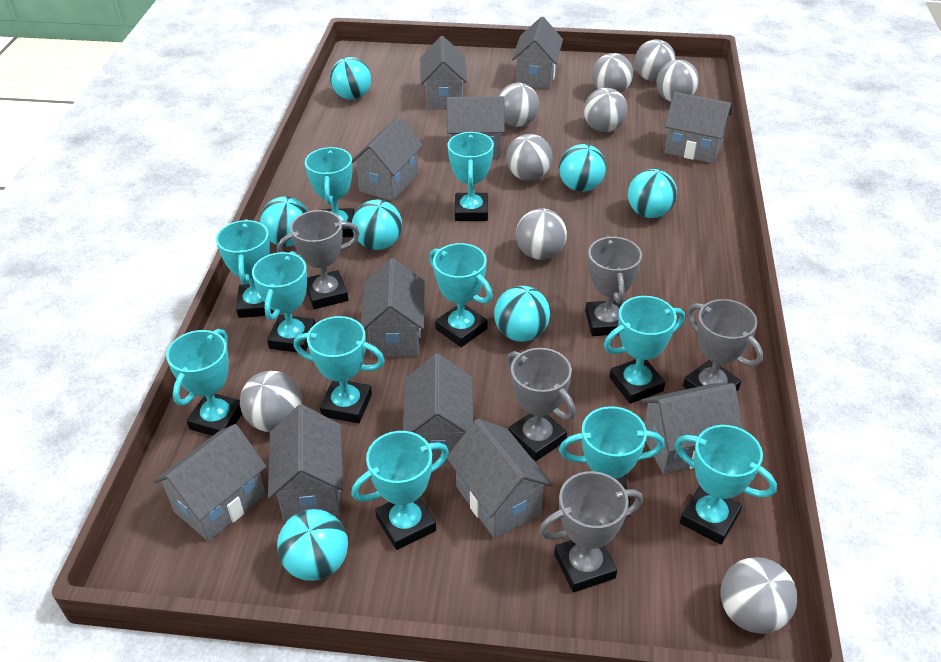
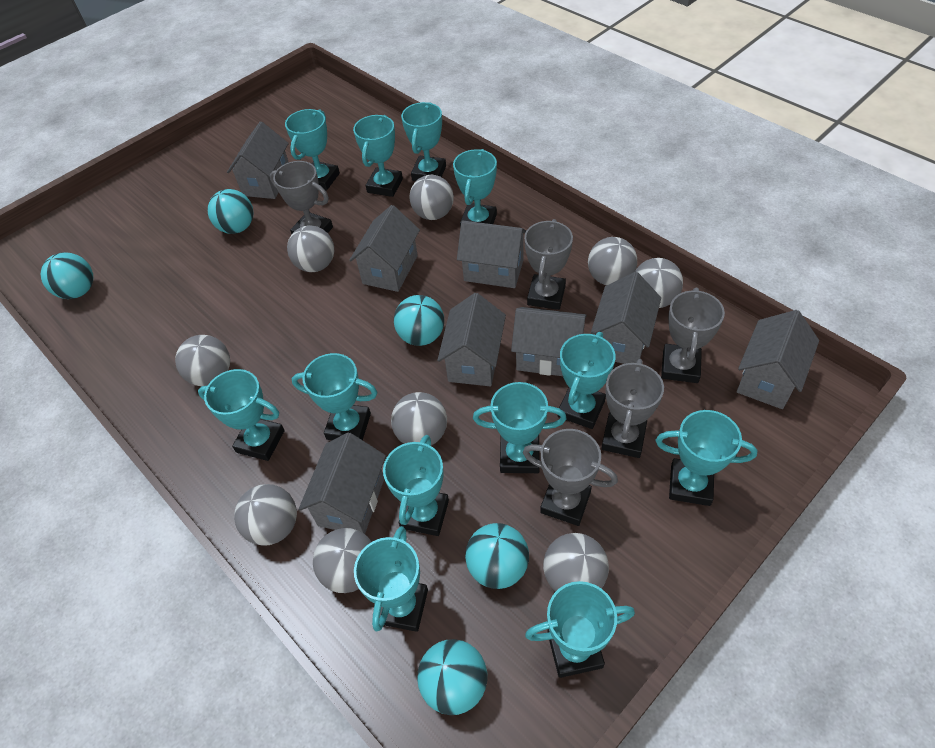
grey house: 11 -> 8
turquoise ball: 7 -> 5
turquoise trophy: 11 -> 12

